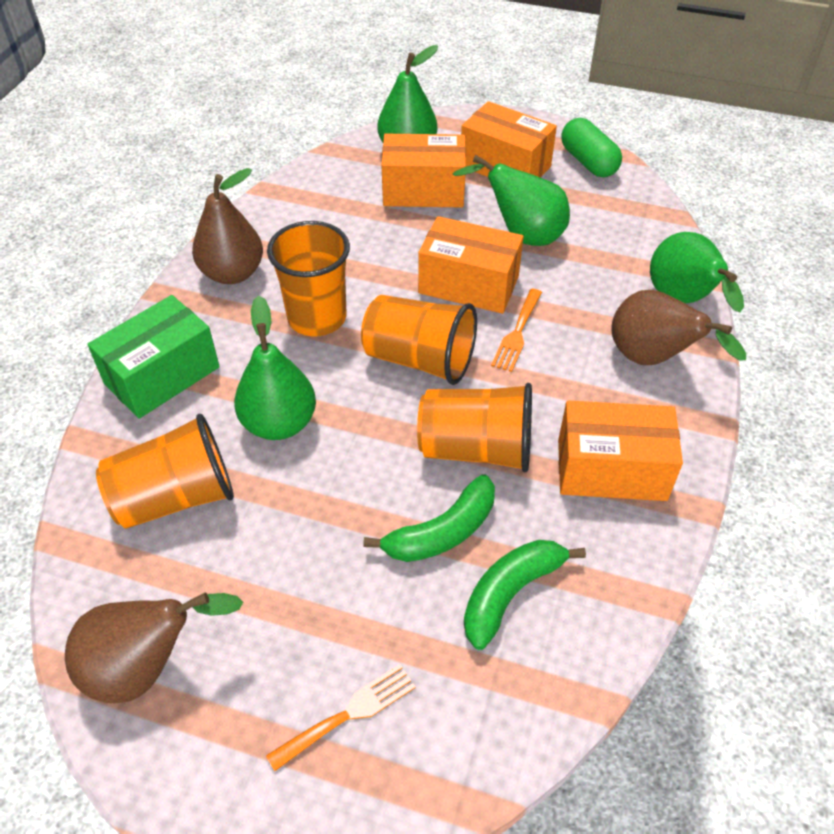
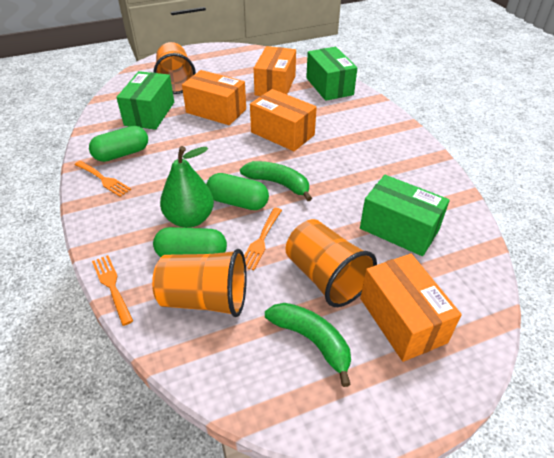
brown pear: 3 -> 0
green box: 1 -> 3
green capsule: 1 -> 3
green pear: 4 -> 1
orange cup: 4 -> 3
orange fork: 2 -> 3

